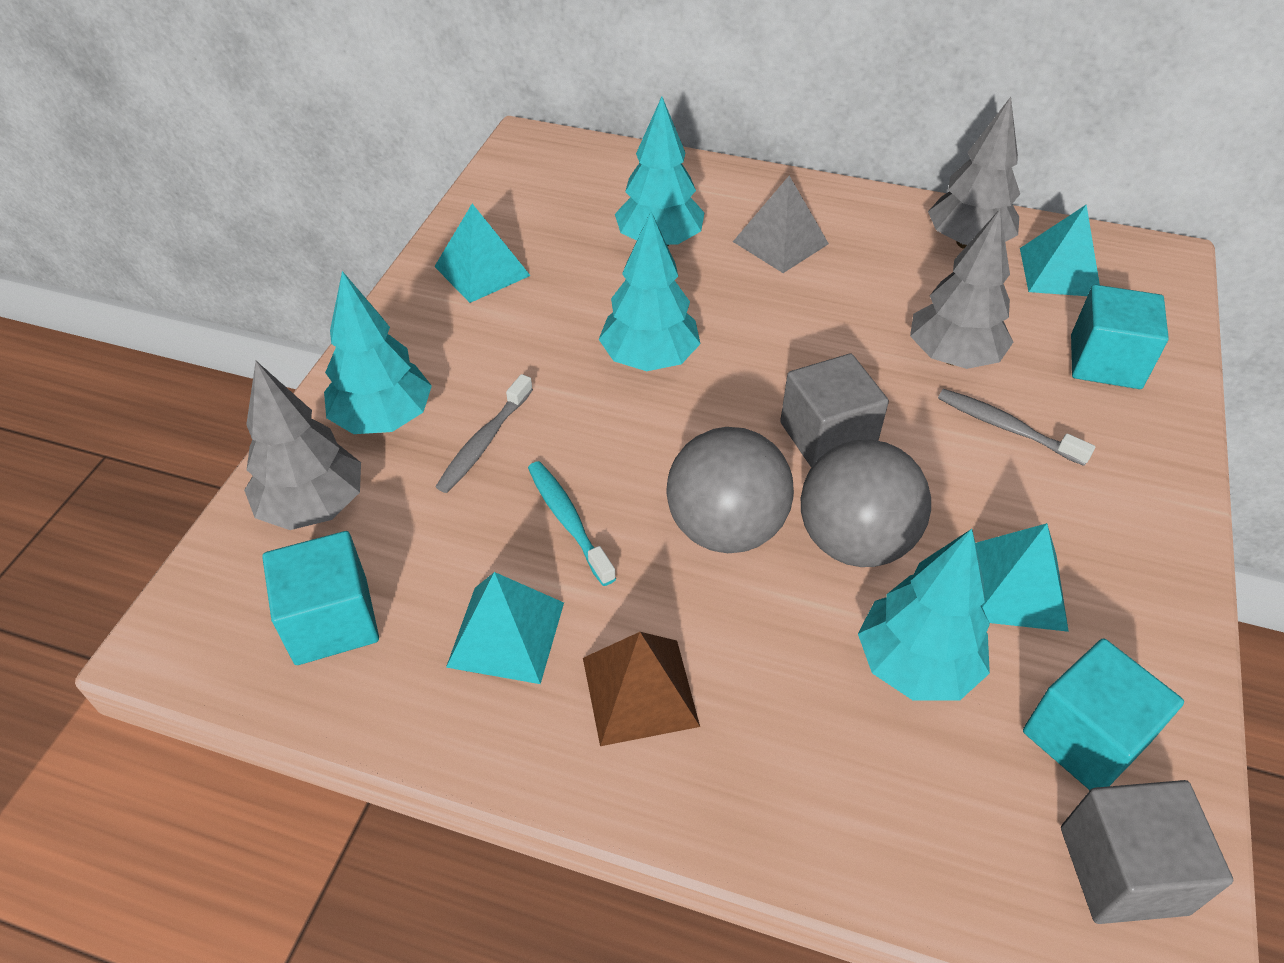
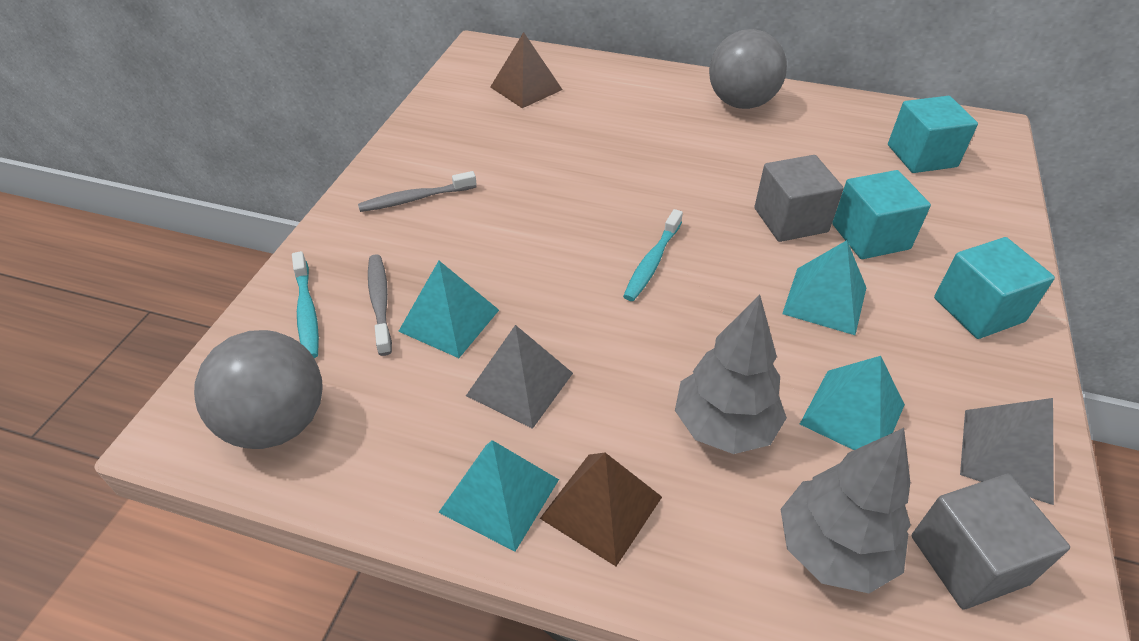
brown pyramid: 1 -> 2
grey pyramid: 1 -> 2
grey tree: 3 -> 2
turquoise toothbrush: 1 -> 2
turquoise tree: 4 -> 0

